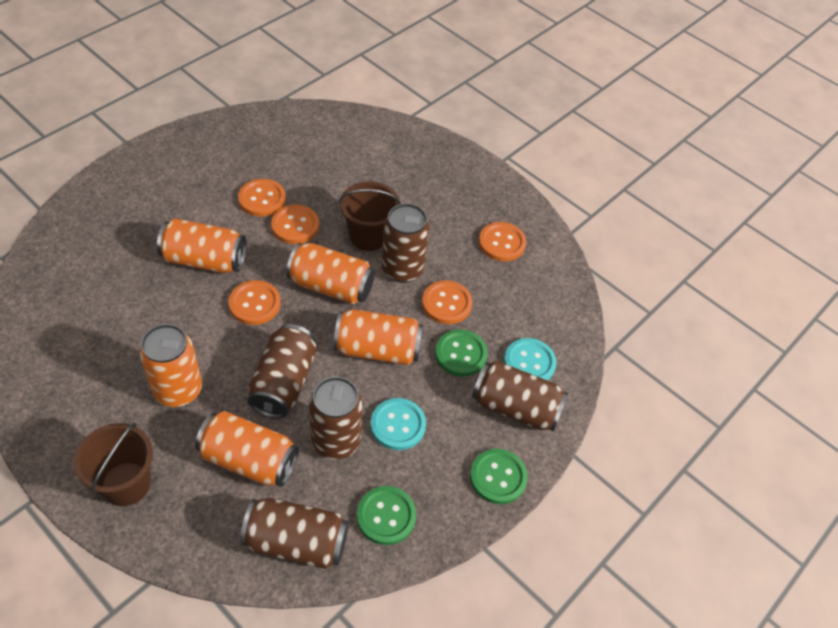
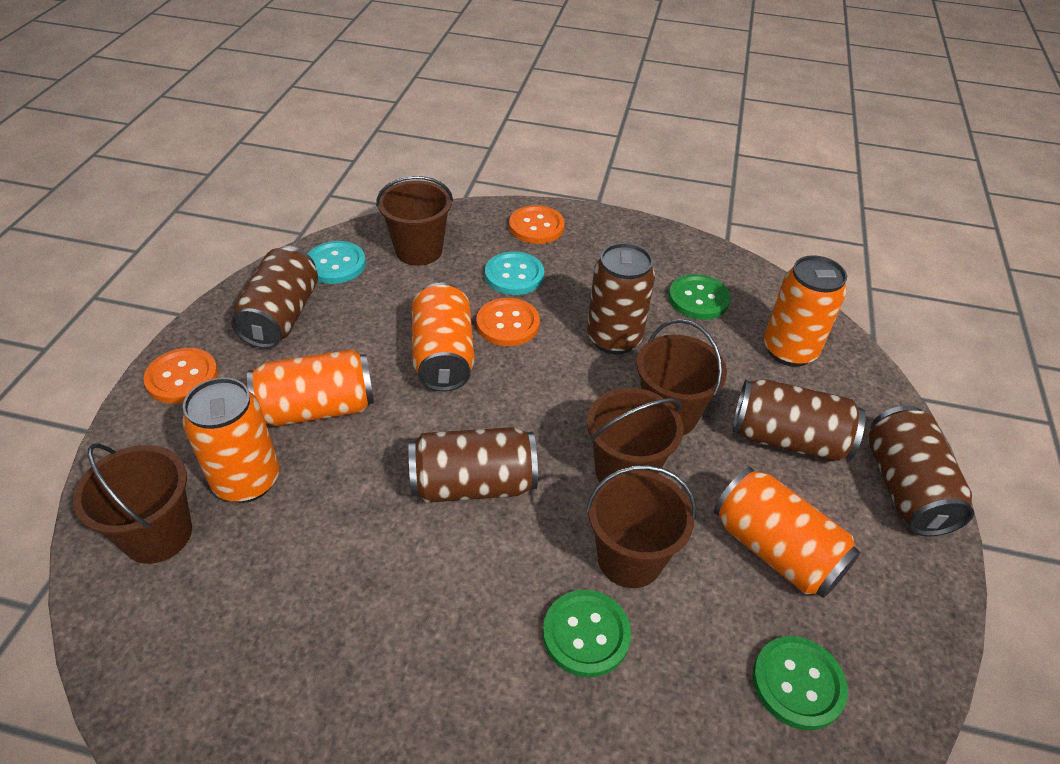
brown bucket: 2 -> 5
orange button: 5 -> 3

